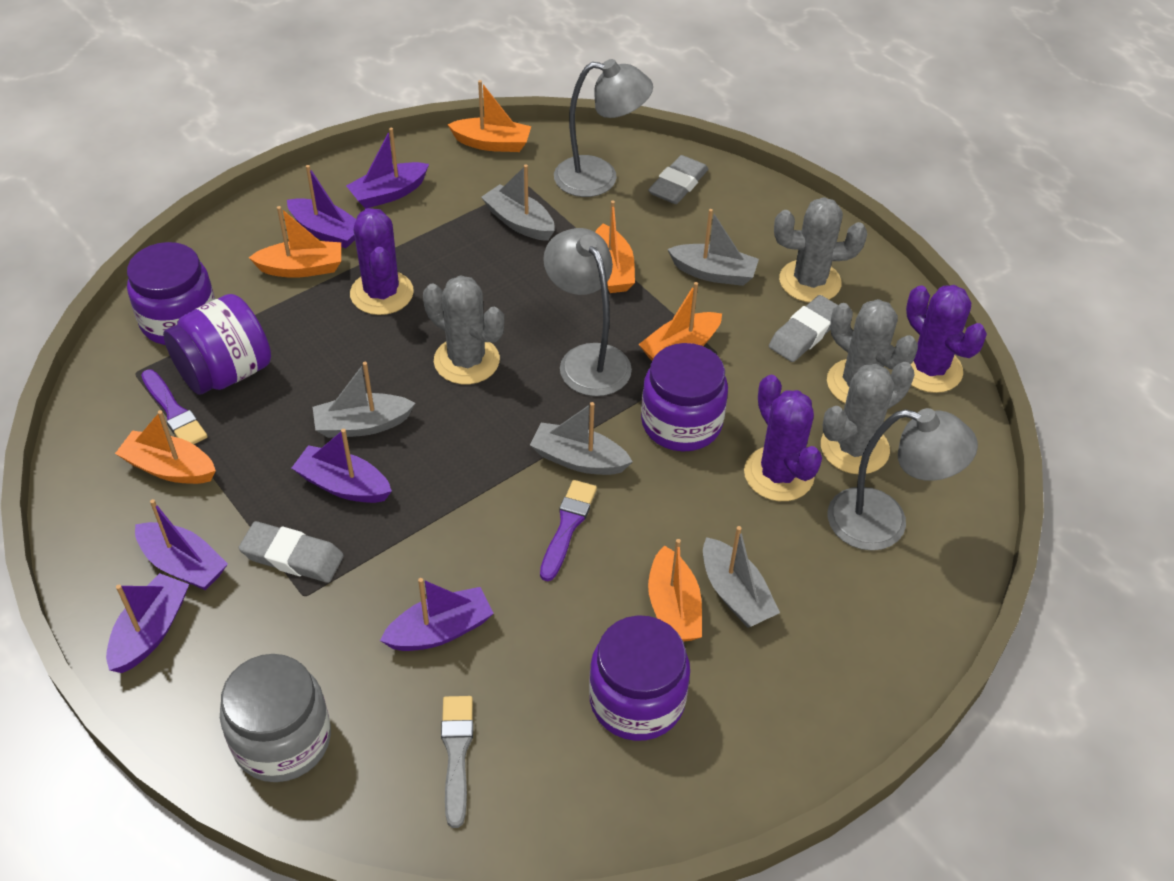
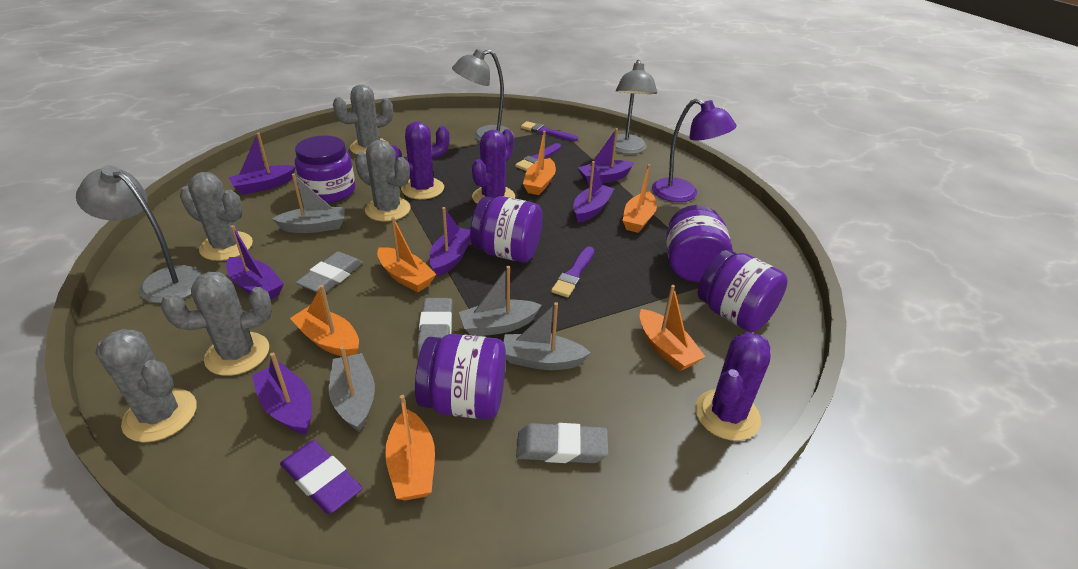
grey boat: 5 -> 4
grey brush: 1 -> 0
grey cactus: 4 -> 5
grey jar: 1 -> 0
purple brush: 2 -> 3
purple eraser: 0 -> 1
purple jar: 4 -> 5
purple lamp: 0 -> 1

